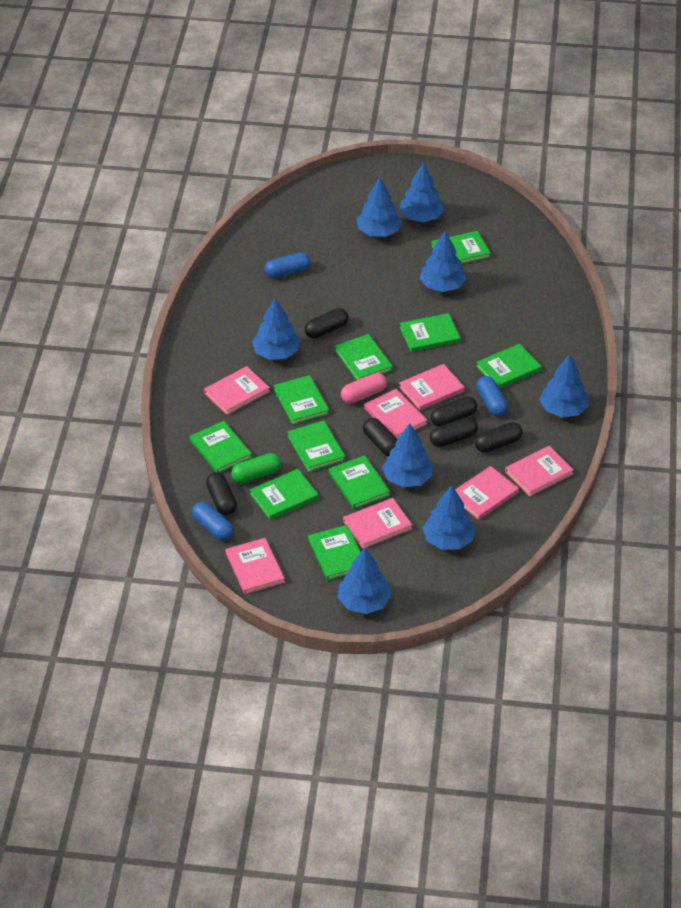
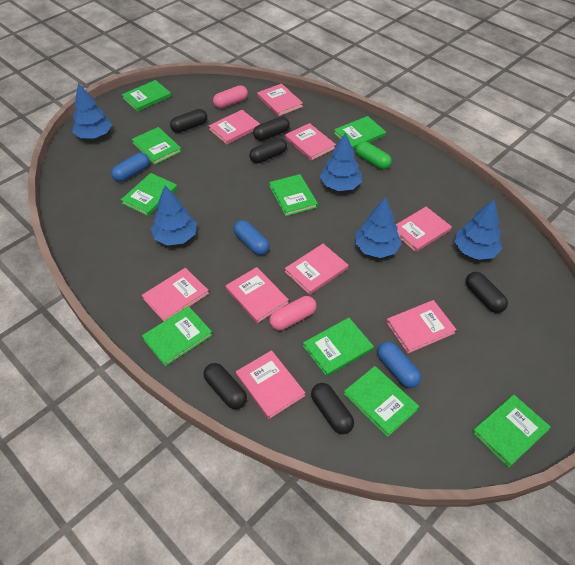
blue tree: 8 -> 5
green book: 10 -> 9
pink book: 7 -> 9
pink capsule: 1 -> 2

